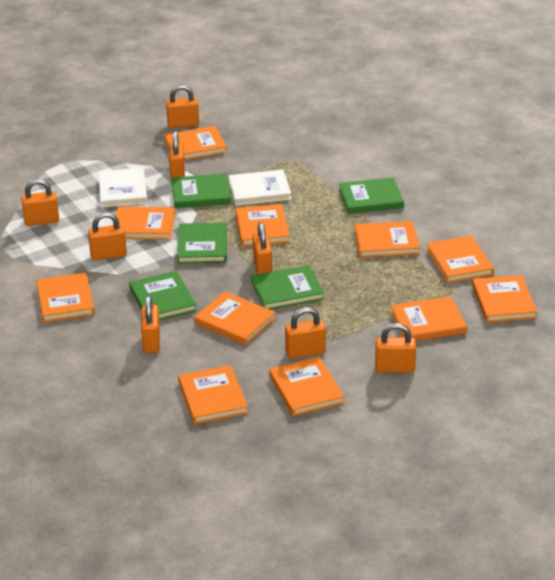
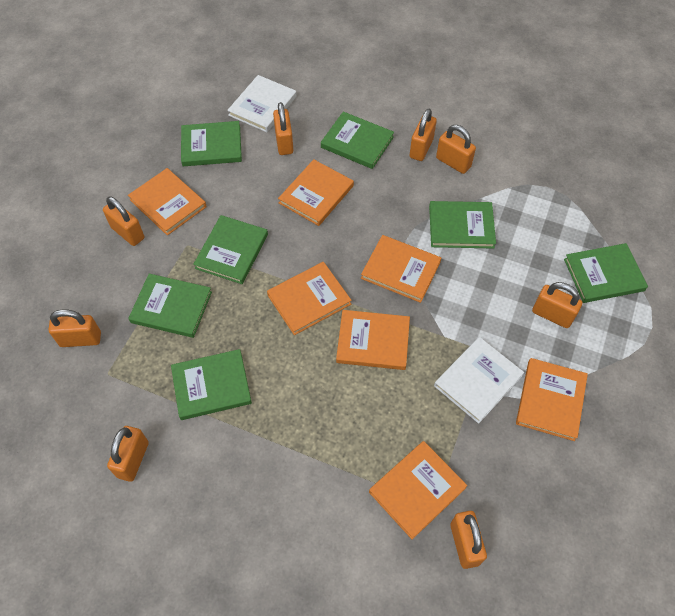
green book: 5 -> 7
orange book: 11 -> 7

